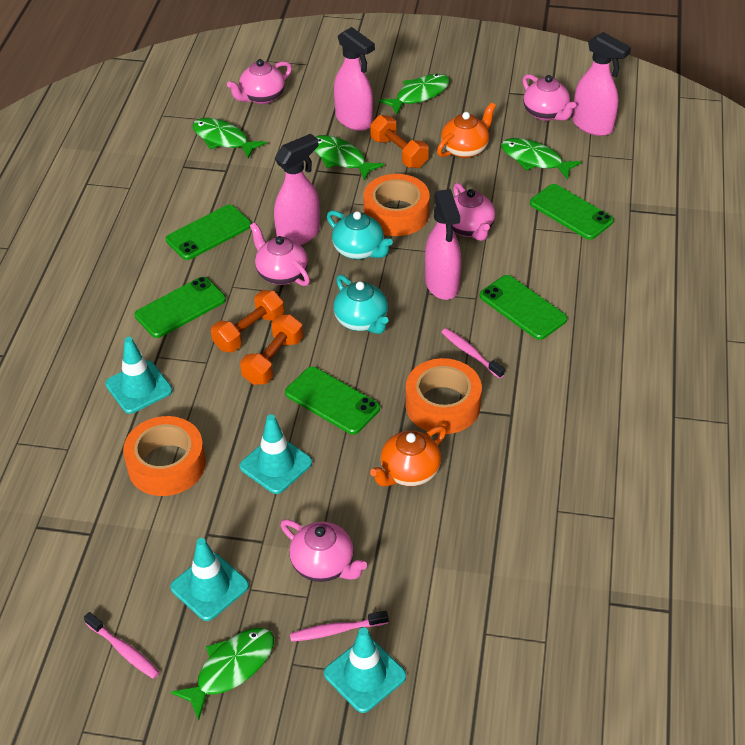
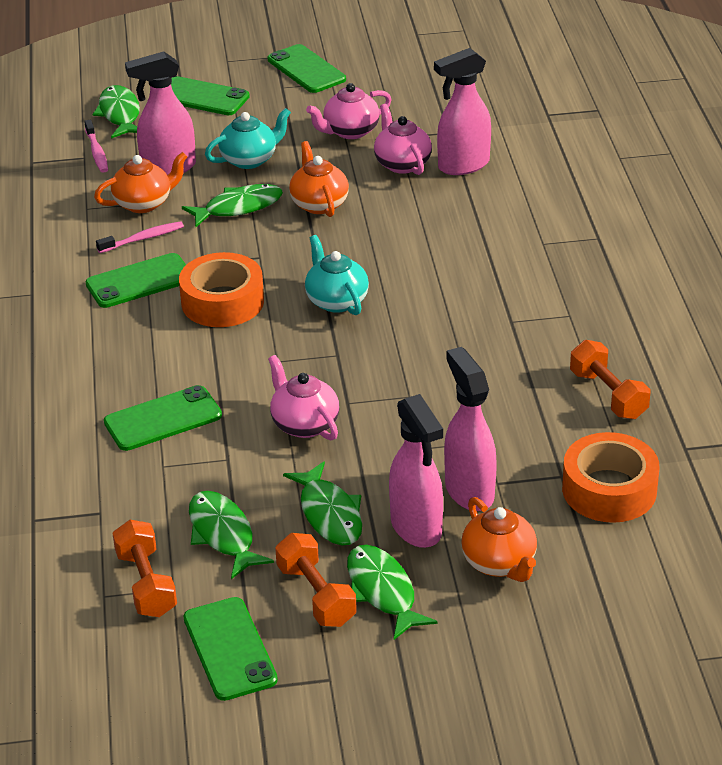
orange tape: 3 -> 2
orange teapot: 2 -> 3
pink teapot: 5 -> 3
pink toothbrush: 3 -> 2
turquoise traffic cone: 4 -> 0

